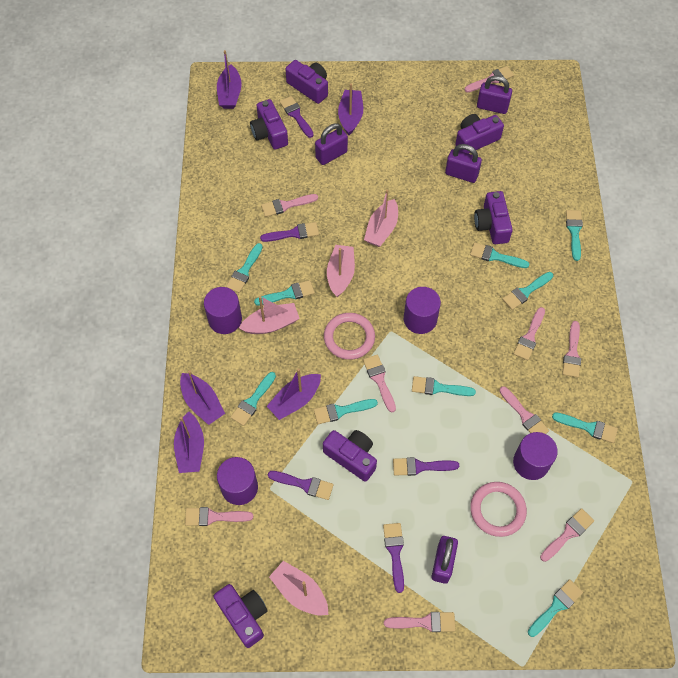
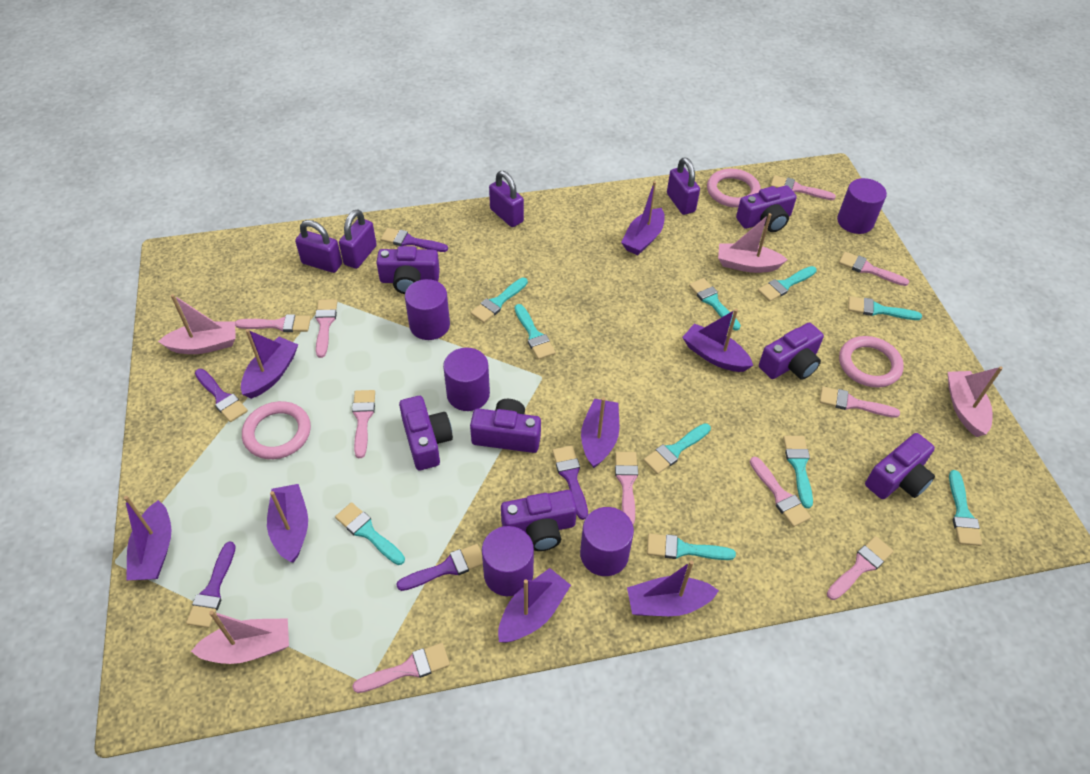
pink brush: 9 -> 10
pink ring: 2 -> 3
purple boat: 5 -> 8
purple camera: 6 -> 7
purple cylinder: 4 -> 5

